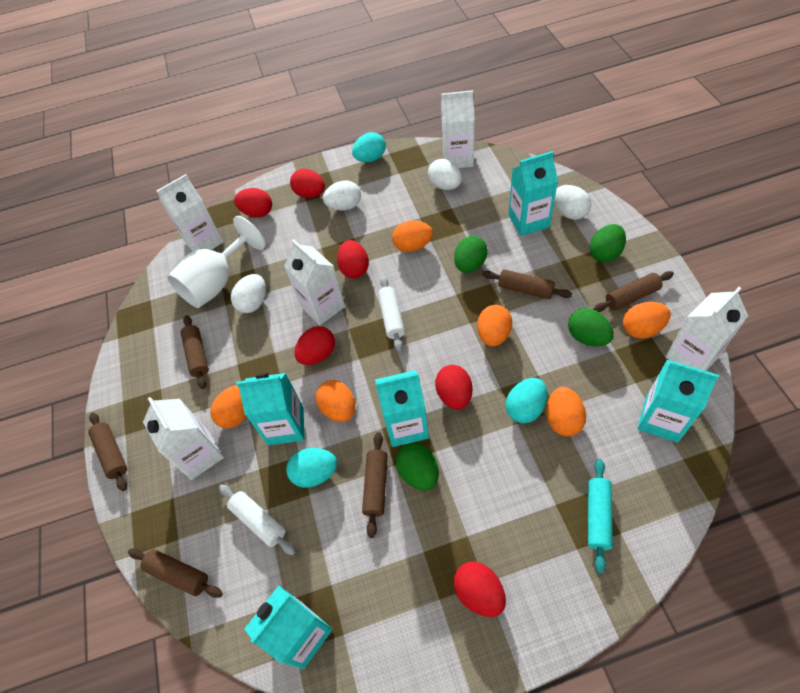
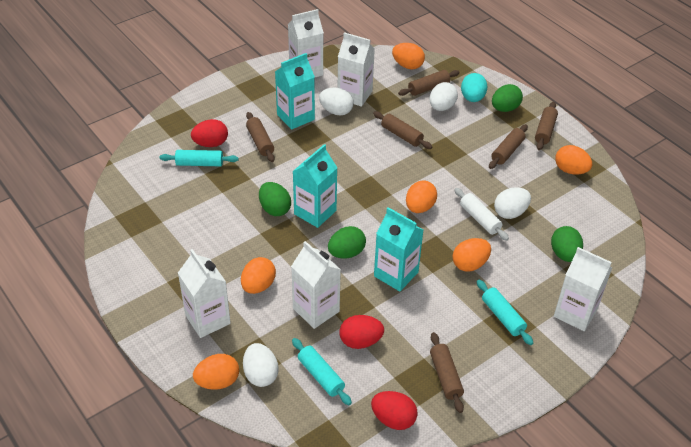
red egg: 6 -> 3
turquoise carton: 5 -> 3
turquoise egg: 3 -> 1
turquoise rolling pin: 1 -> 3
white goblet: 1 -> 0
white rolling pin: 2 -> 1

